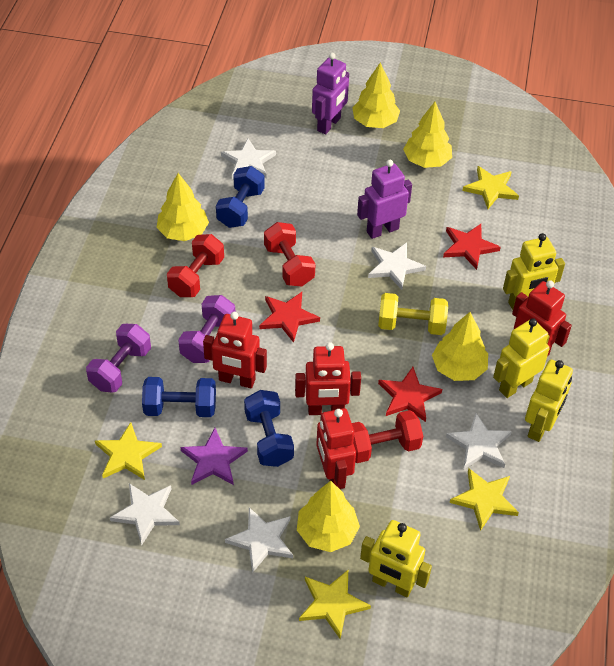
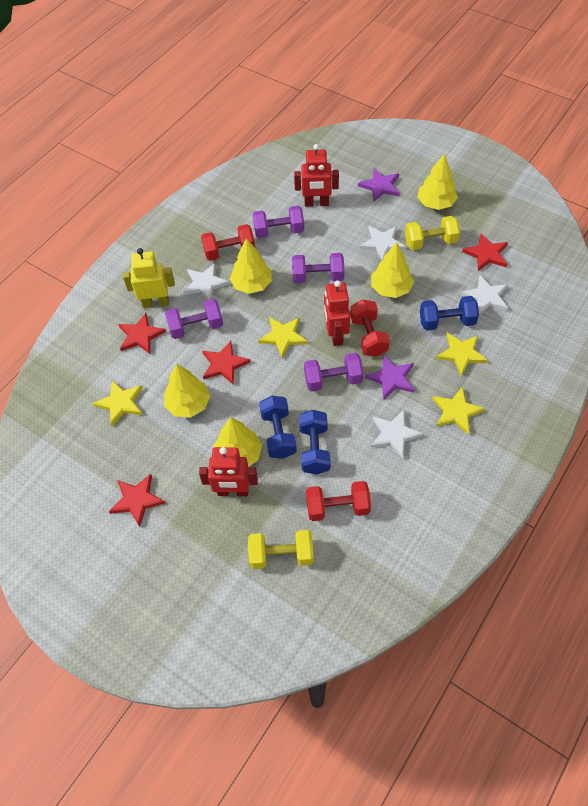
purple dumbbell: 2 -> 4
purple robot: 2 -> 0
purple star: 1 -> 2
red robot: 4 -> 3
red star: 3 -> 4
white star: 5 -> 4
yellow dumbbell: 1 -> 2
yellow robot: 4 -> 1

